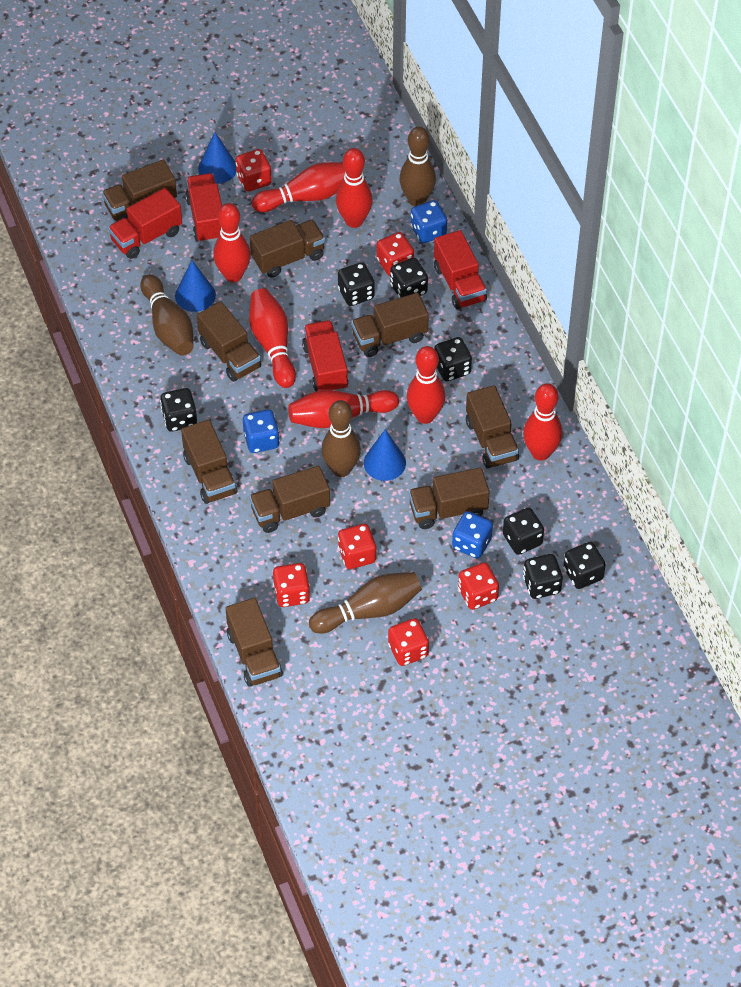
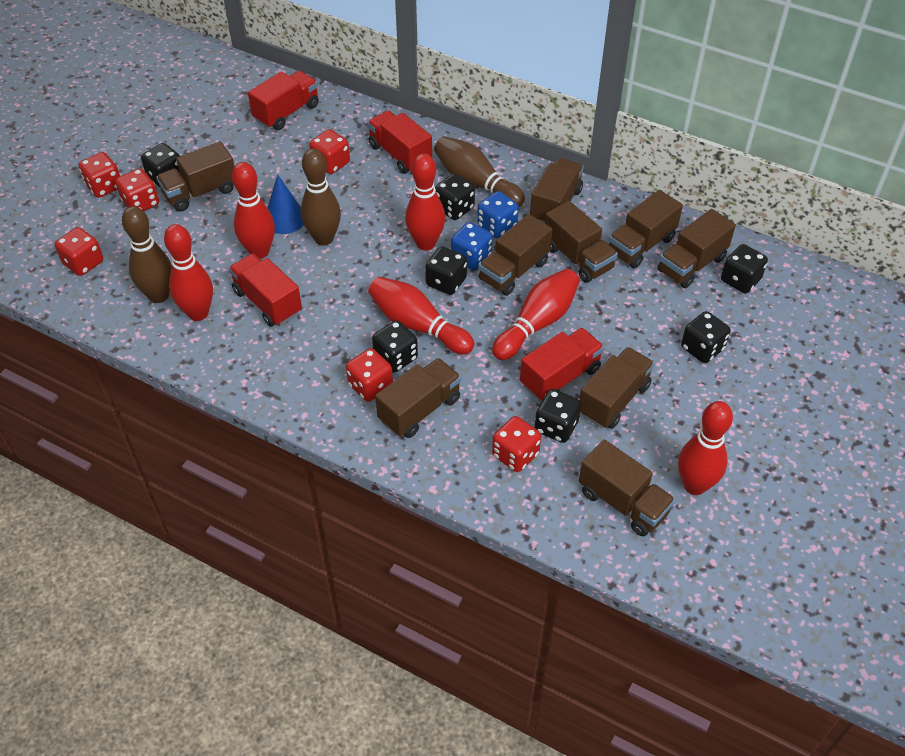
blue cone: 3 -> 1
blue dice: 3 -> 2
brown bowling pin: 4 -> 3
red bowling pin: 7 -> 6

